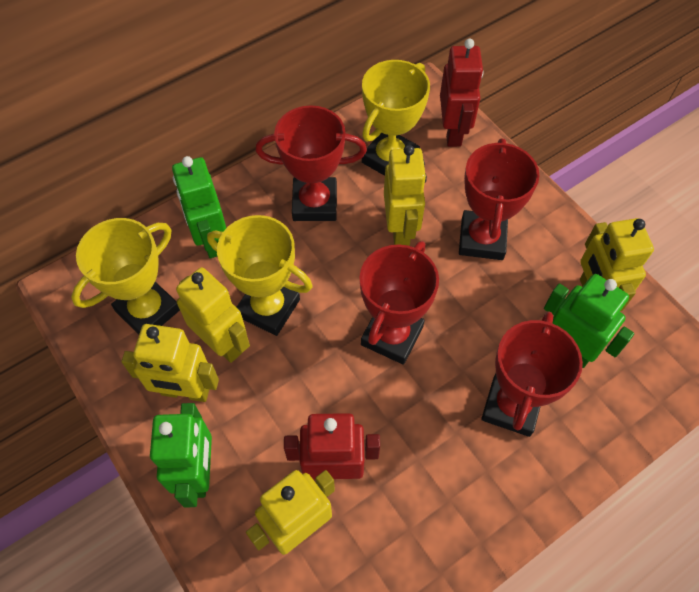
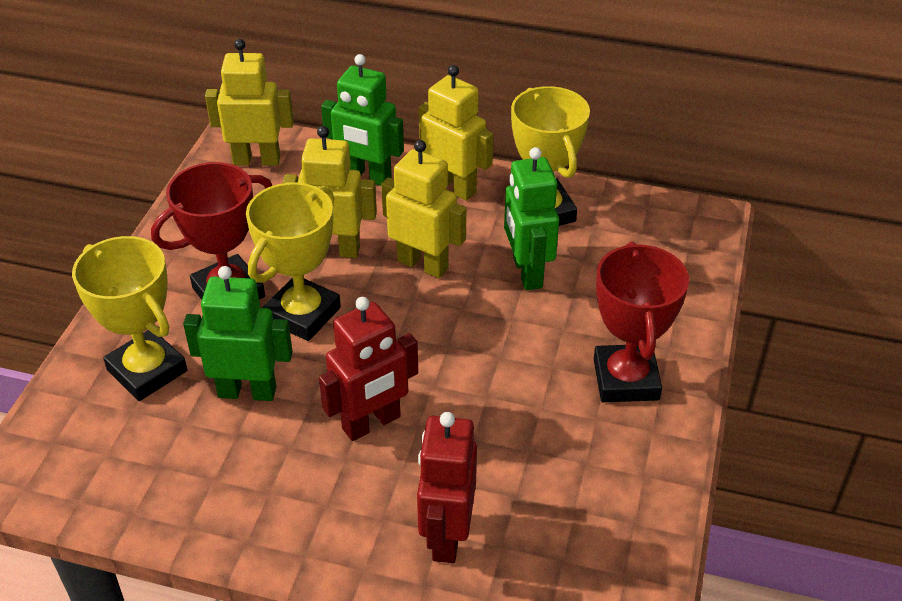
red trophy: 4 -> 2
yellow robot: 5 -> 4

